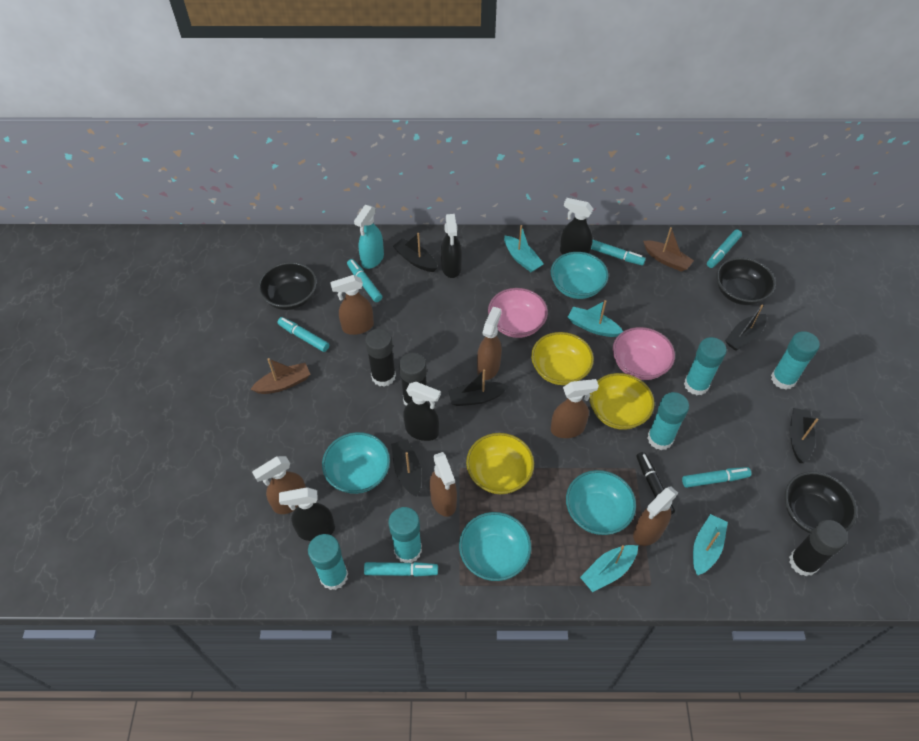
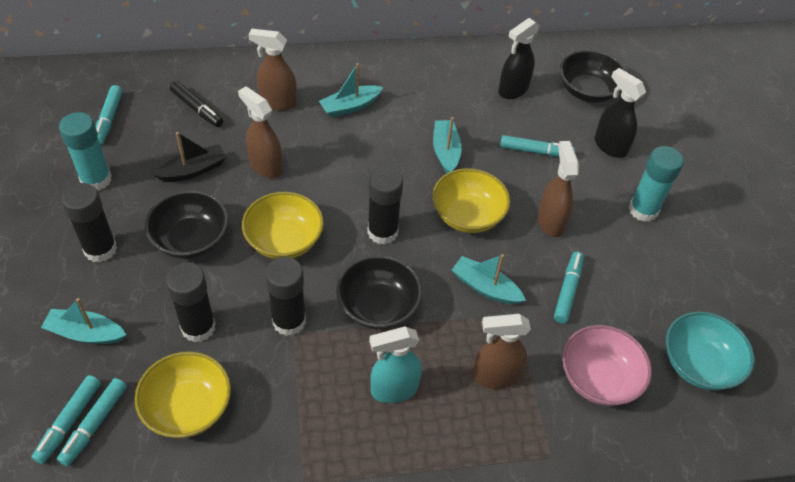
black boat: 5 -> 1
black glue stick: 3 -> 4
black spray bottle: 4 -> 2
brown boat: 2 -> 0
brown spray bottle: 6 -> 4
pink bowl: 2 -> 1
turquoise bowl: 4 -> 1
turquoise glue stick: 5 -> 2
turquoise marker: 6 -> 5

